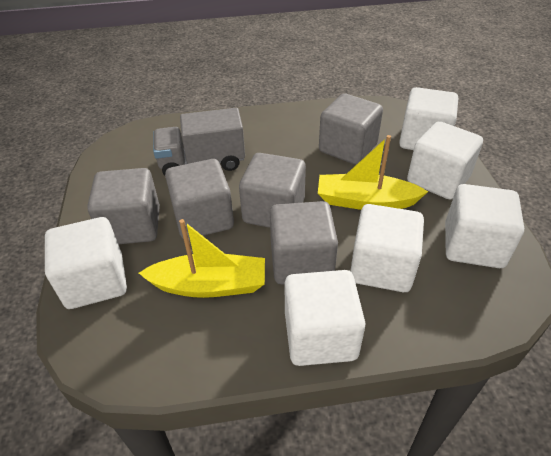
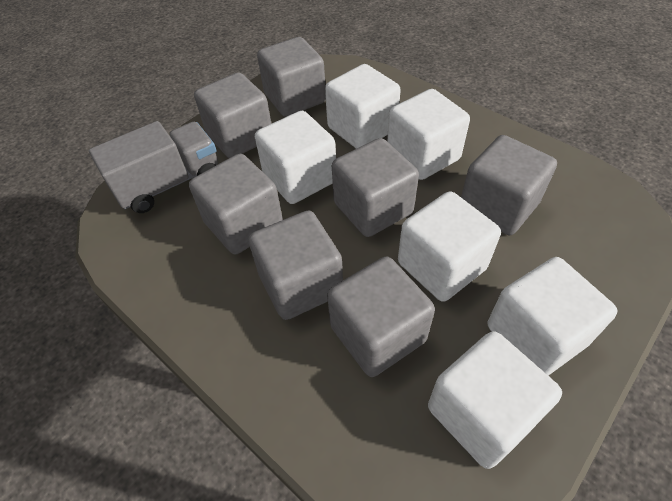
grey cube: 5 -> 7
yellow boat: 2 -> 0

